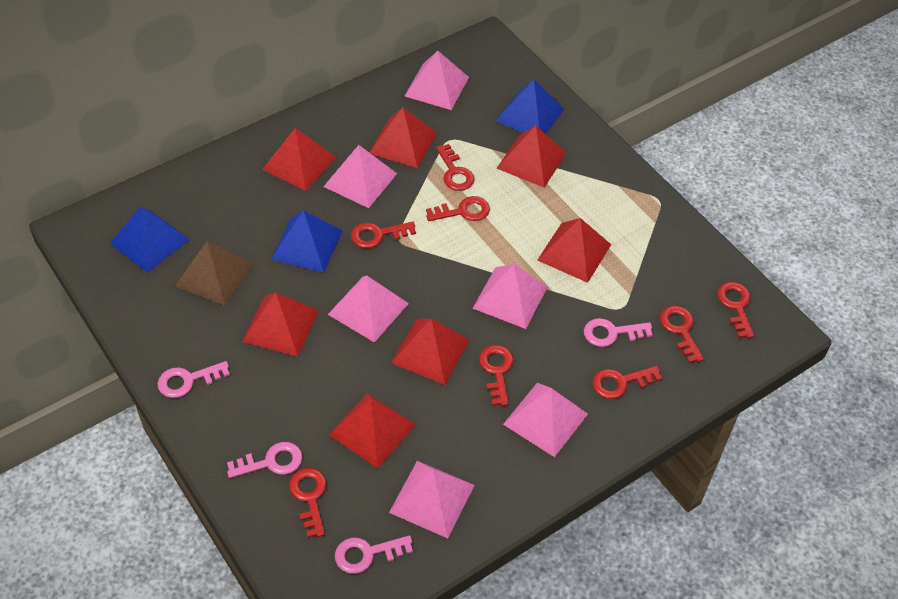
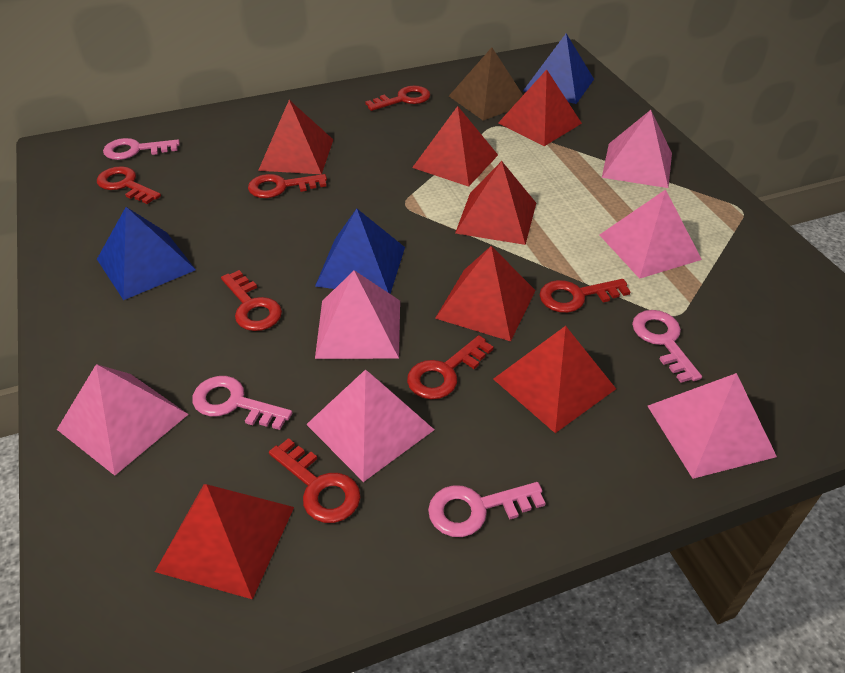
red key: 8 -> 7

